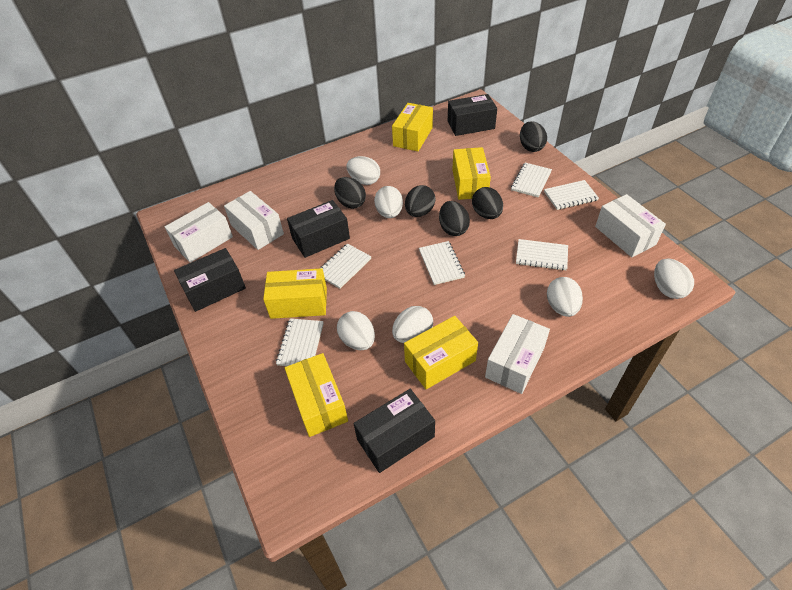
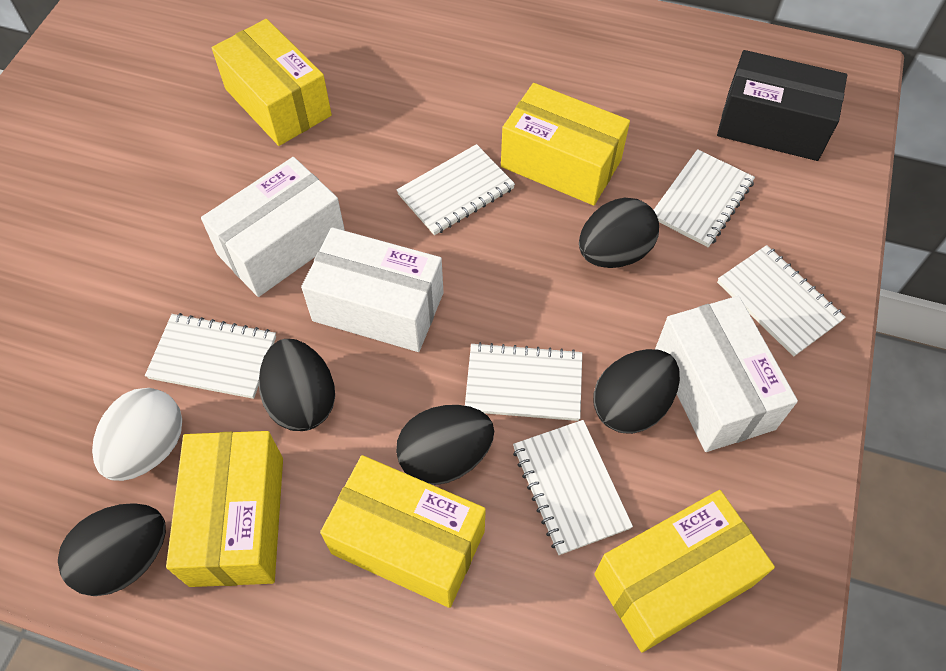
black box: 4 -> 1
white box: 4 -> 3
white egg: 6 -> 1

